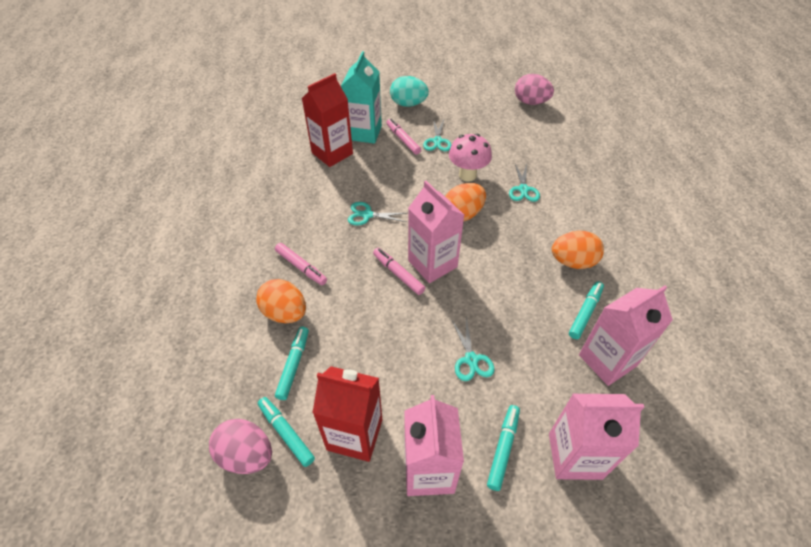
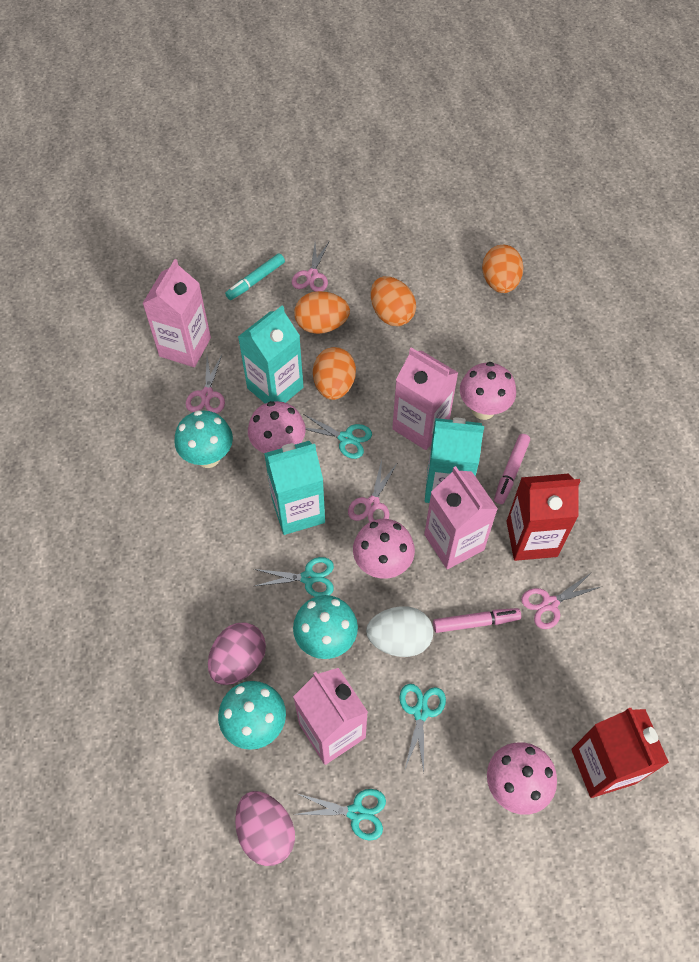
orange egg: 3 -> 4
pink marker: 3 -> 2
pink mushroom: 1 -> 4
pink scissors: 0 -> 4
turquoise carton: 1 -> 3
turquoise egg: 1 -> 0
turquoise marker: 4 -> 1
turquoise mushroom: 0 -> 3
white egg: 0 -> 1

